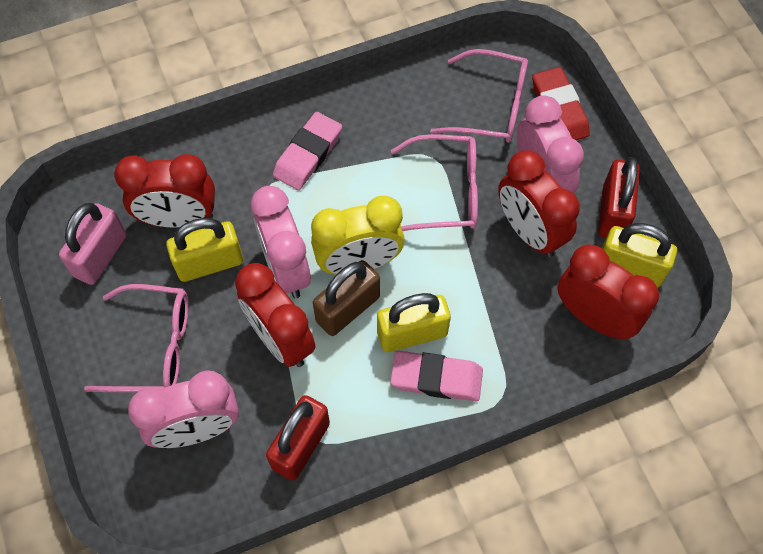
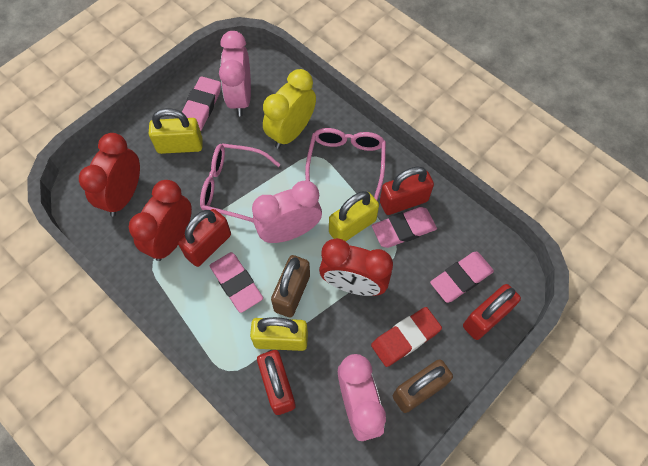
brown padlock: 1 -> 2
pink eraser: 2 -> 4
pink glasses: 3 -> 2
pink padlock: 1 -> 0
red clock: 4 -> 3
red padlock: 2 -> 4

